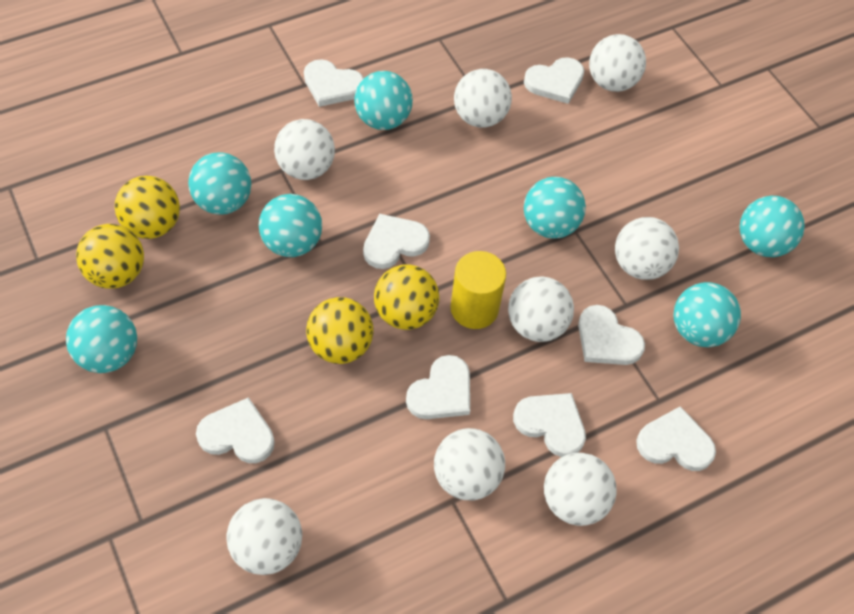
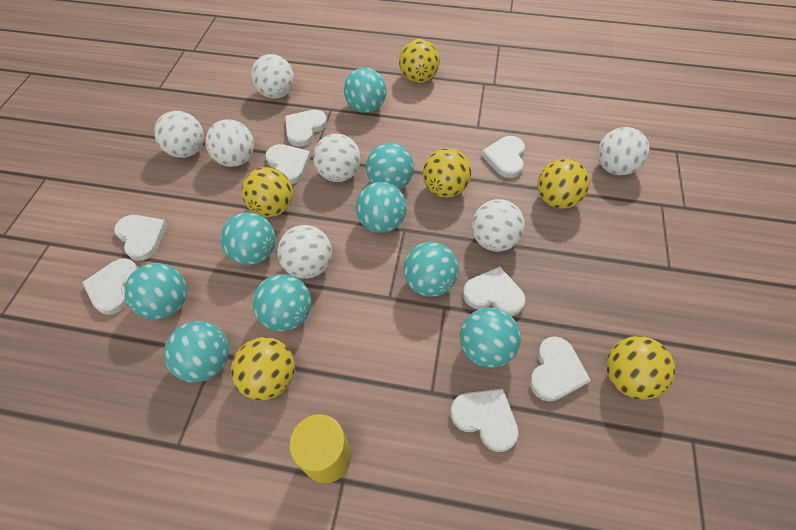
turquoise ball: 7 -> 9
white ball: 8 -> 7
yellow ball: 4 -> 6

